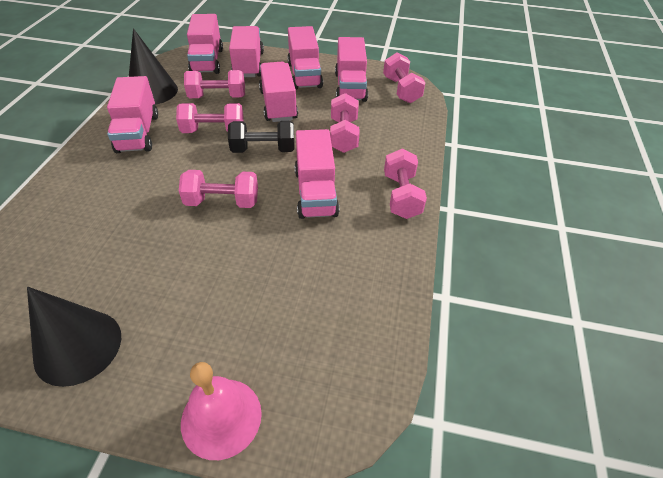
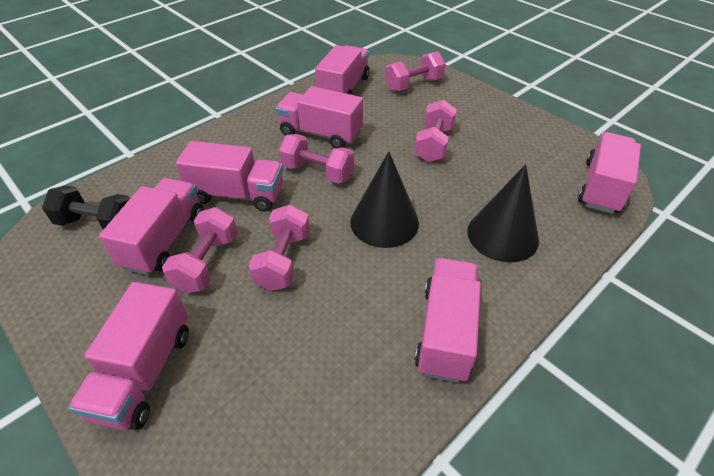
pink bell: 1 -> 0
pink dumbbell: 6 -> 5

